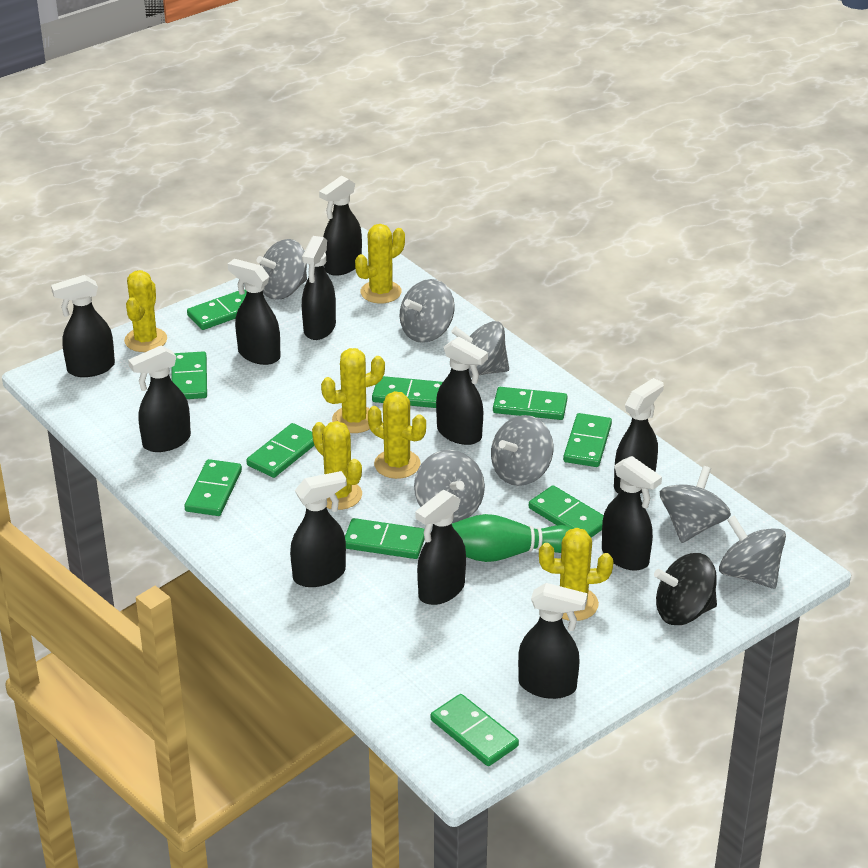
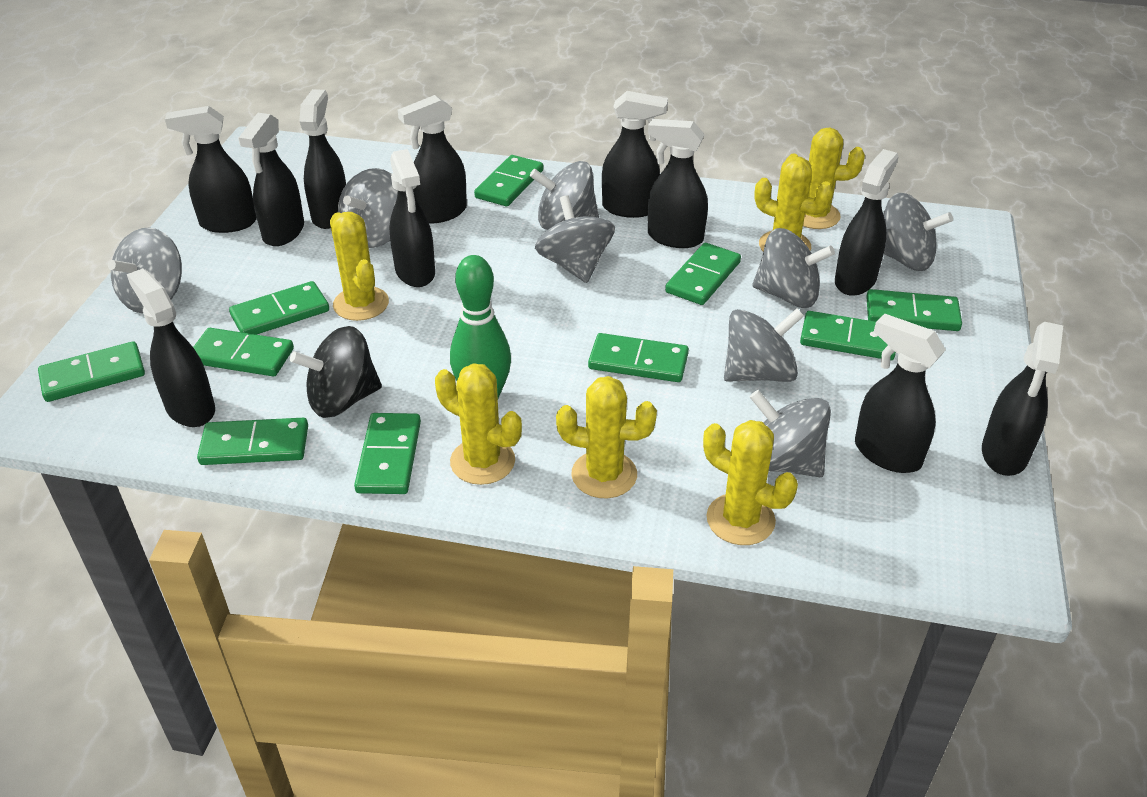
grey spinning top: 7 -> 8

